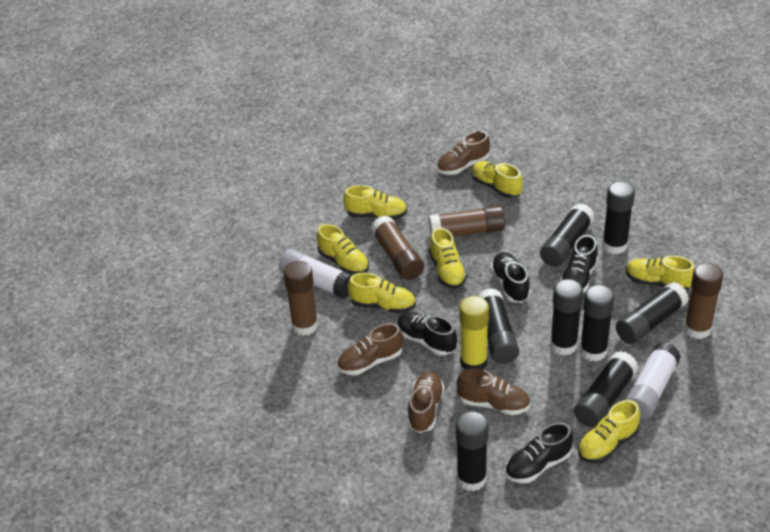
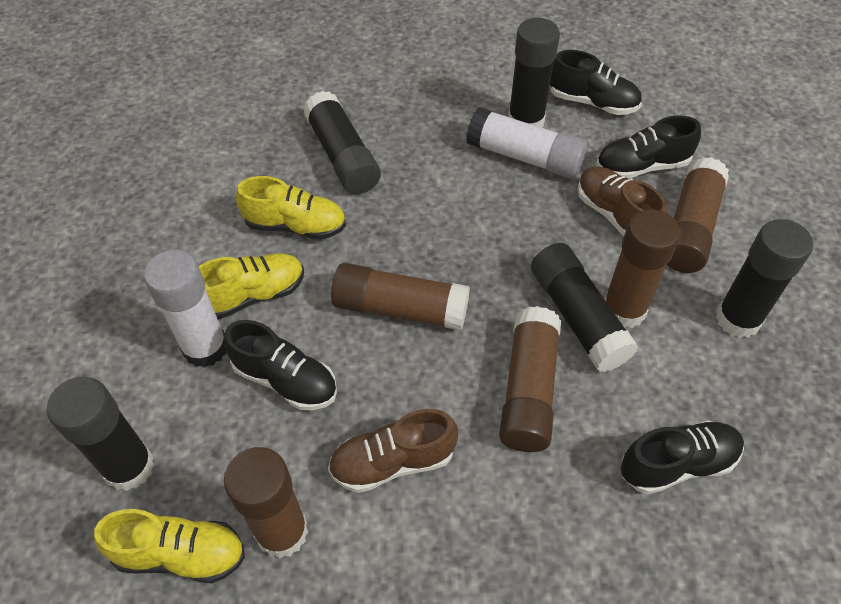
black glue stick: 8 -> 5
brown glue stick: 4 -> 5
brown shoe: 4 -> 2
yellow glue stick: 1 -> 0
yellow shoe: 7 -> 3

